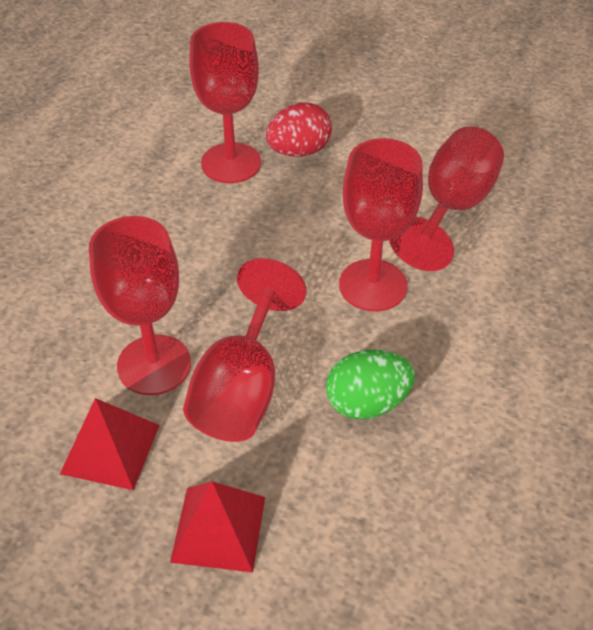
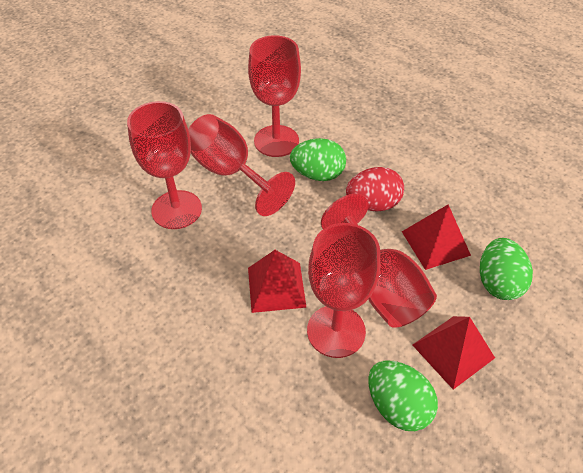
green egg: 1 -> 3
red pyramid: 2 -> 3

